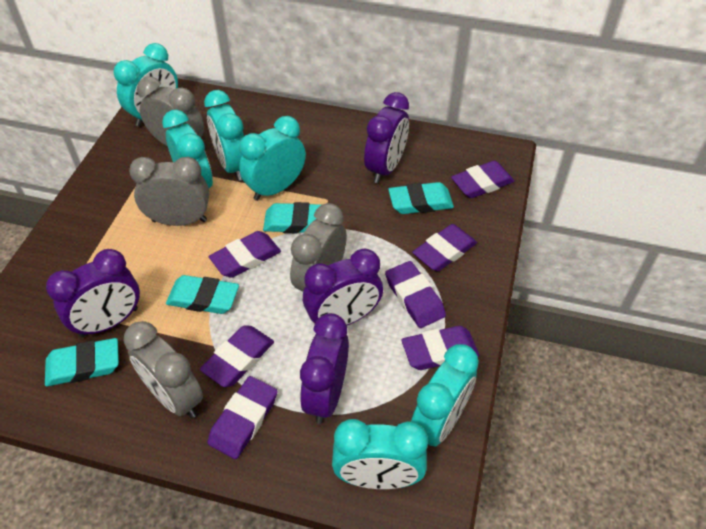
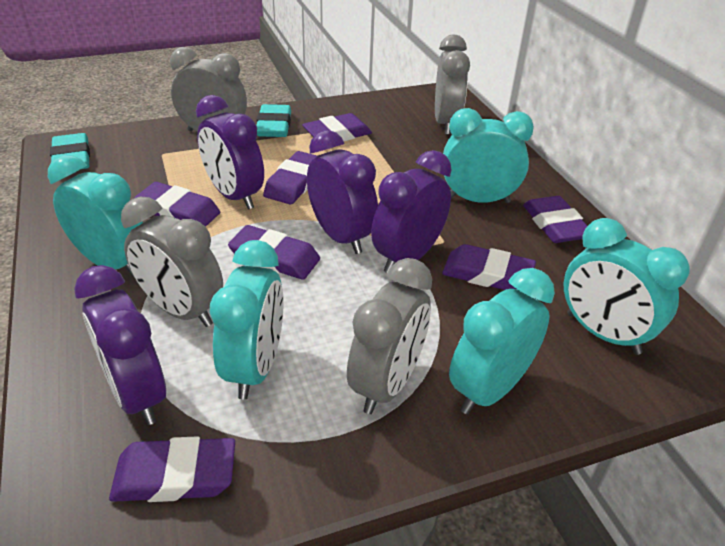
turquoise clock: 6 -> 5
turquoise eraser: 4 -> 2

